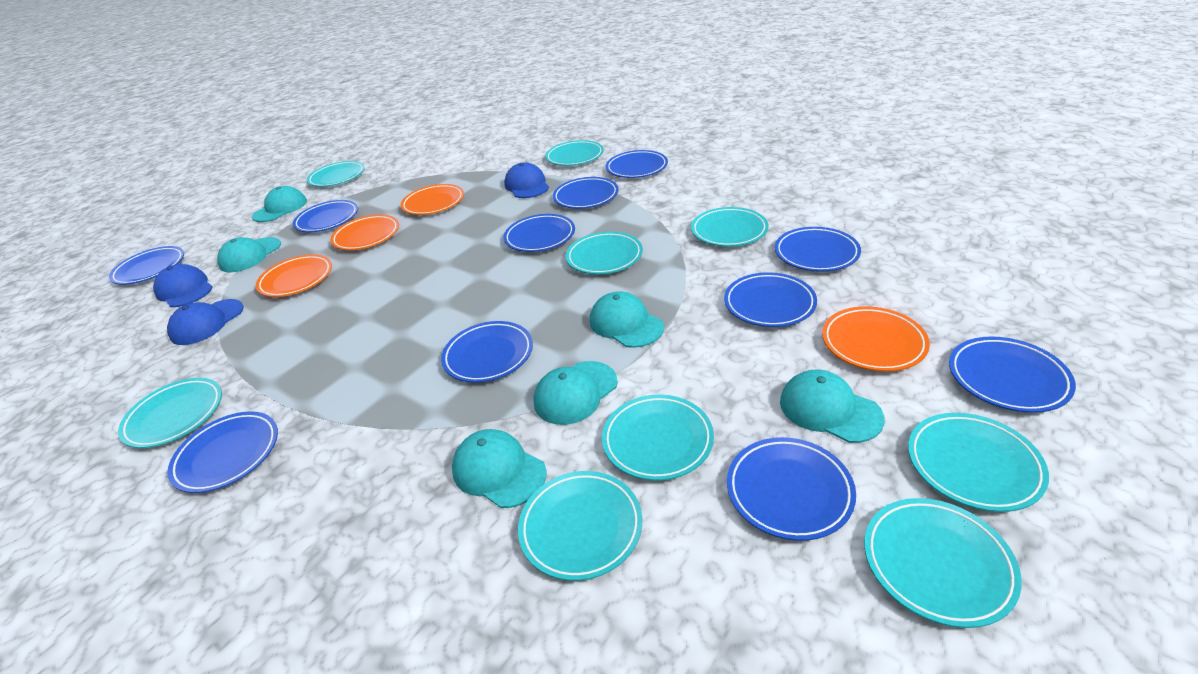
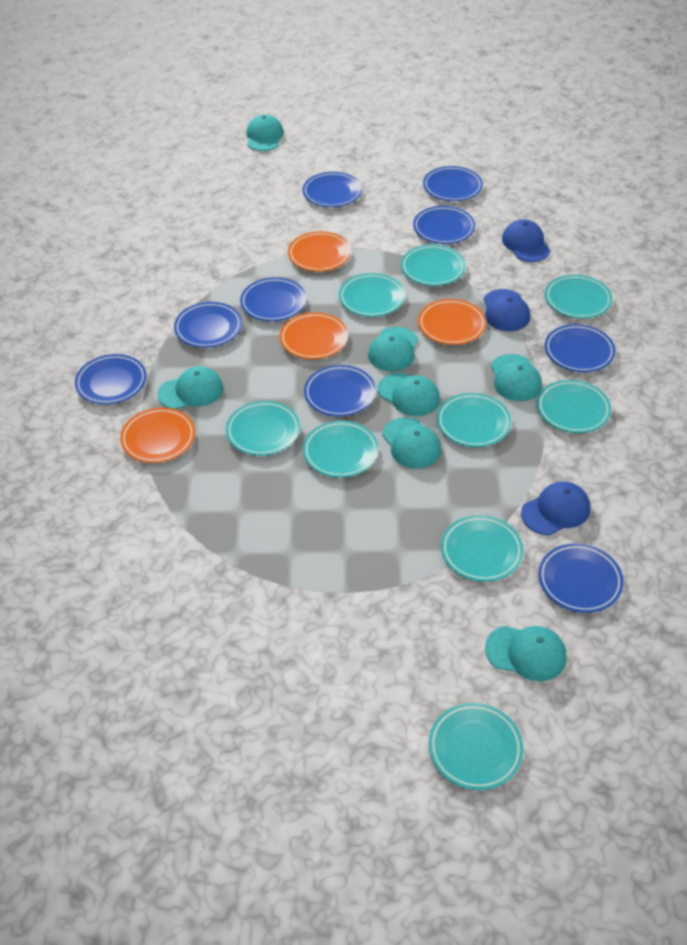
blue plate: 11 -> 9
turquoise cap: 6 -> 7

